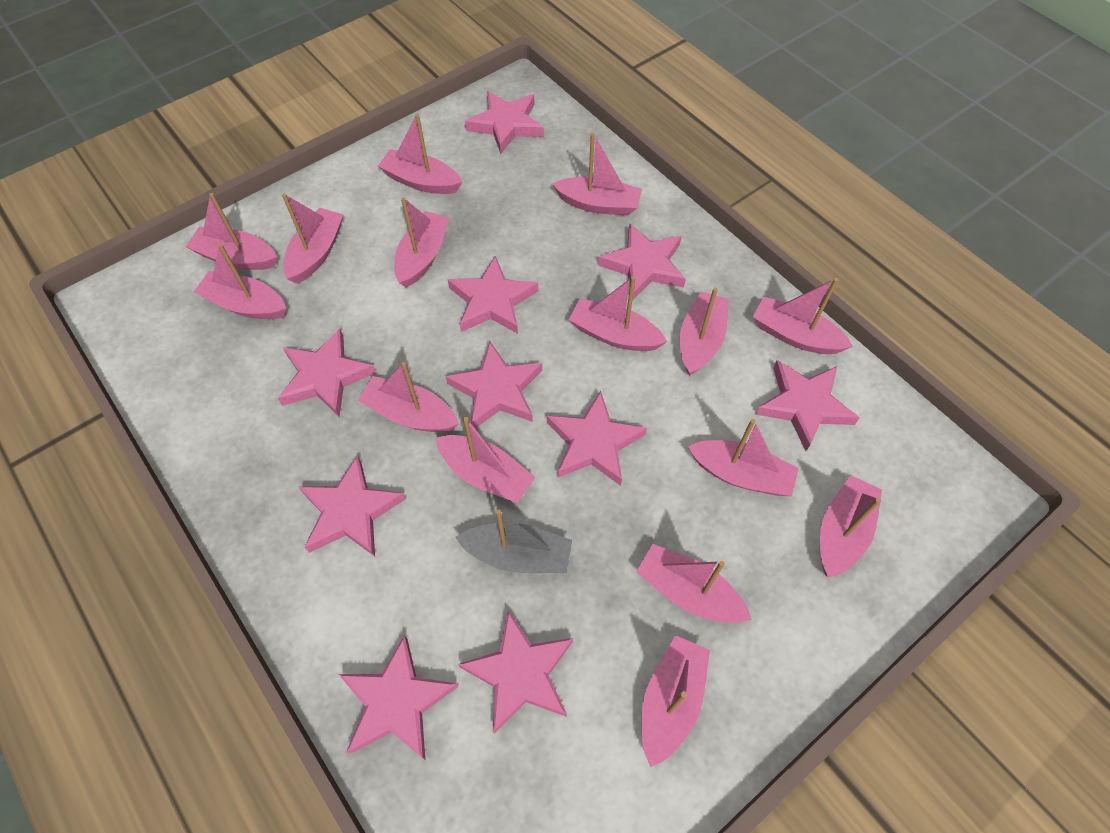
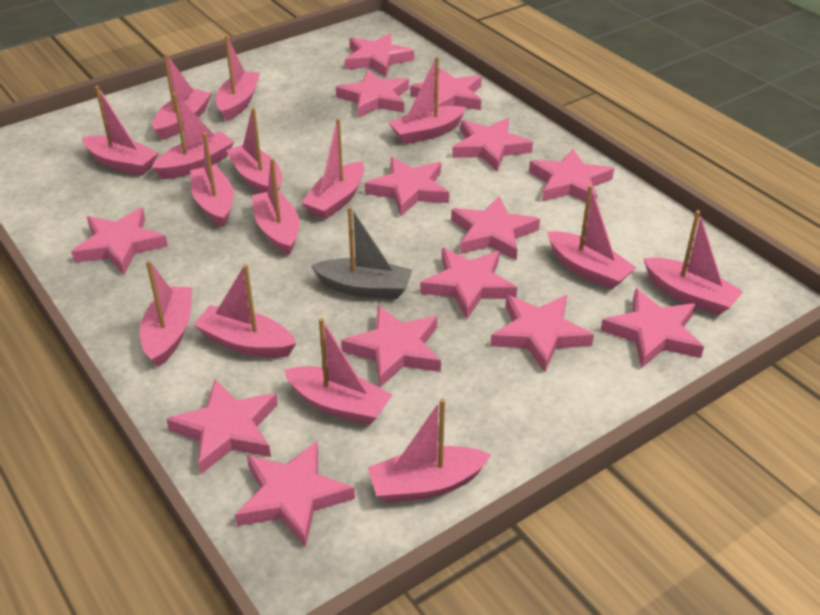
pink star: 10 -> 14

